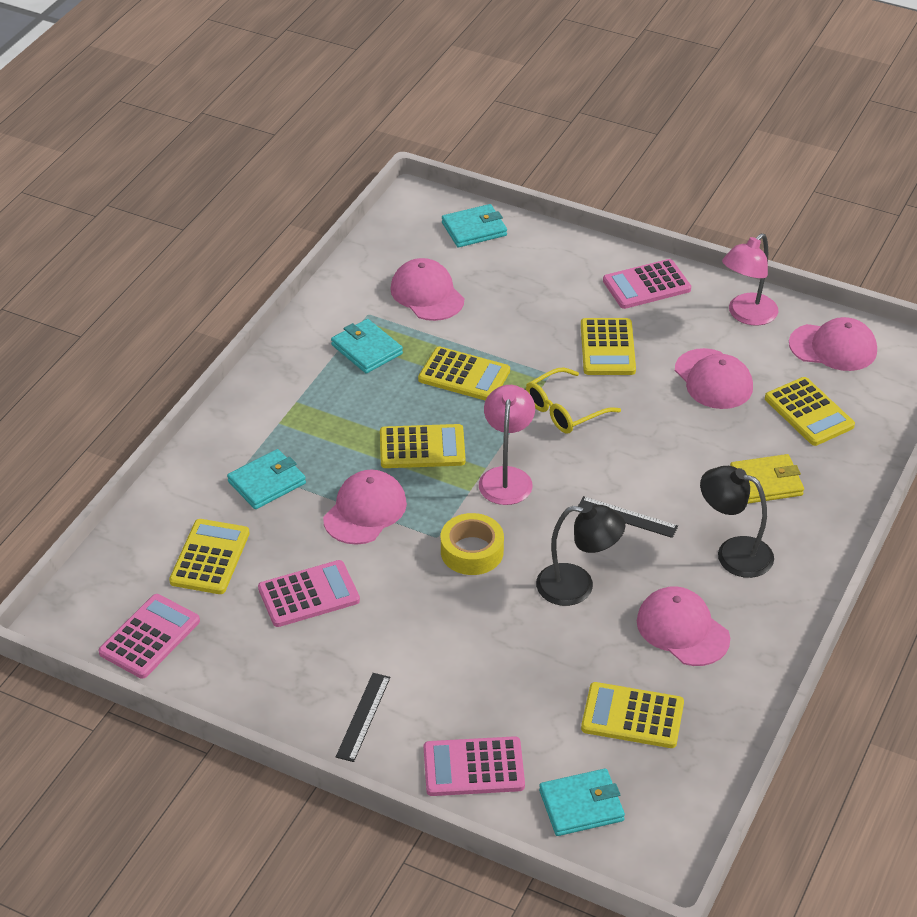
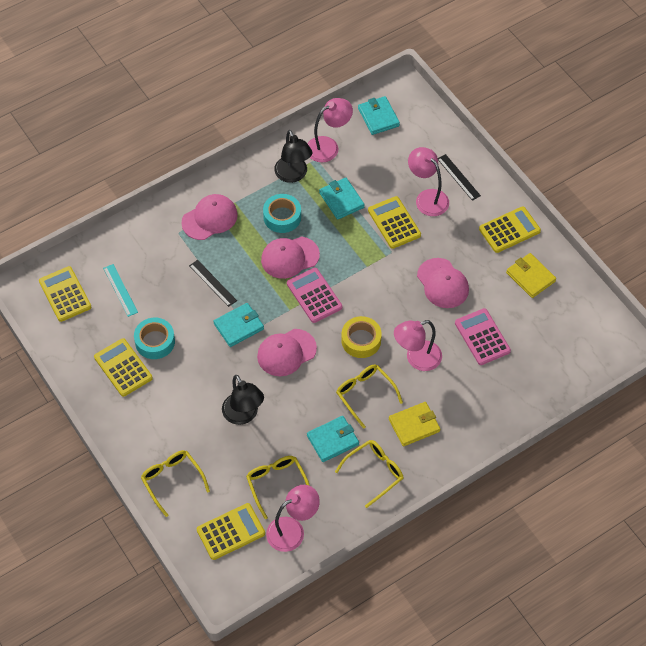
pink calculator: 4 -> 2
pink cap: 5 -> 4
pink lamp: 2 -> 4
turquoise ruler: 0 -> 1
turquoise tape: 0 -> 2
yellow calculator: 6 -> 5
yellow glasses: 1 -> 4
yellow wallet: 1 -> 2

